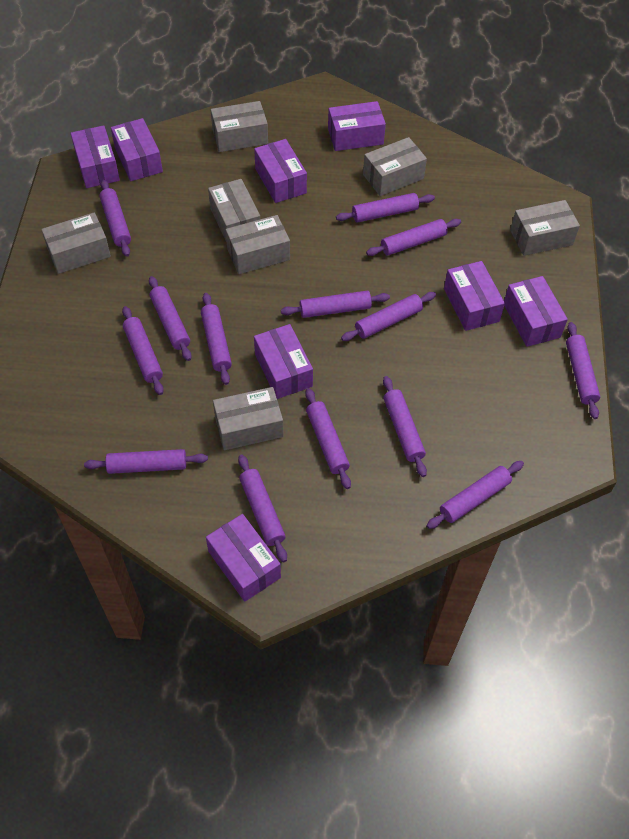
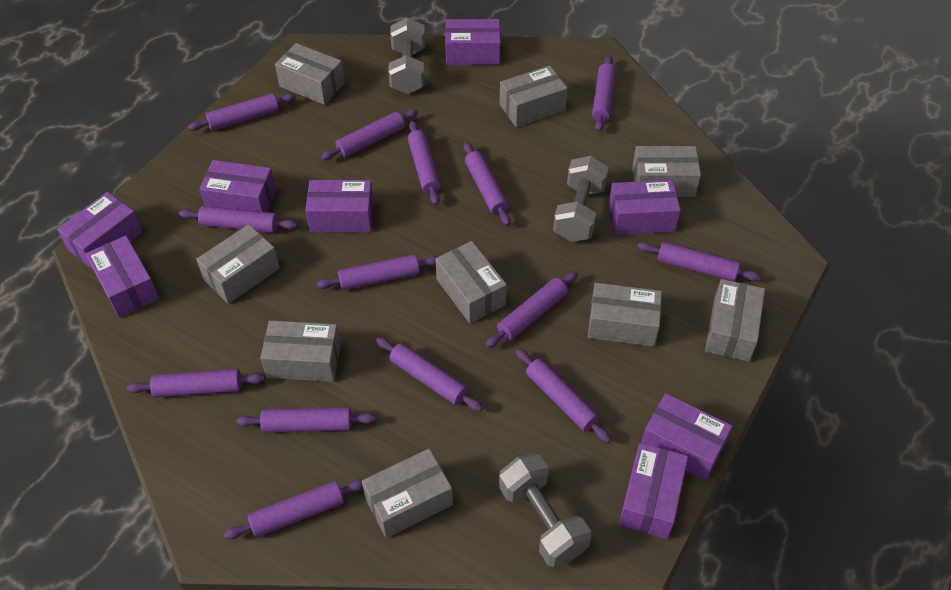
grey box: 7 -> 9
grey dumbbell: 0 -> 3

